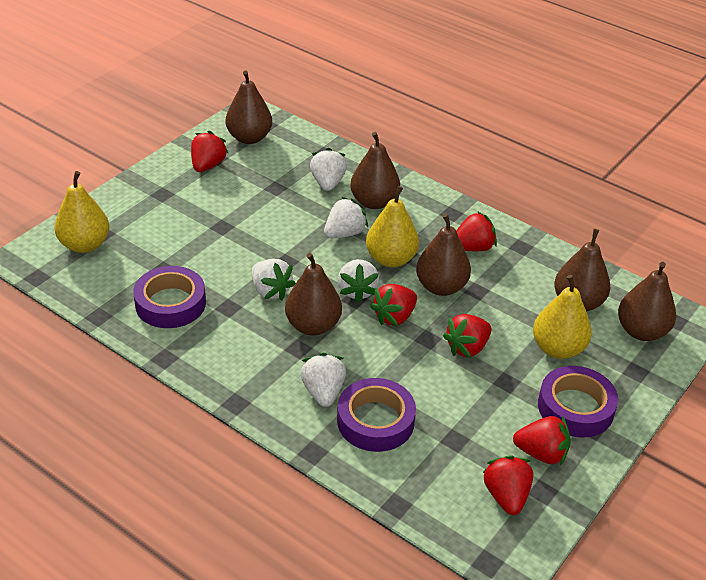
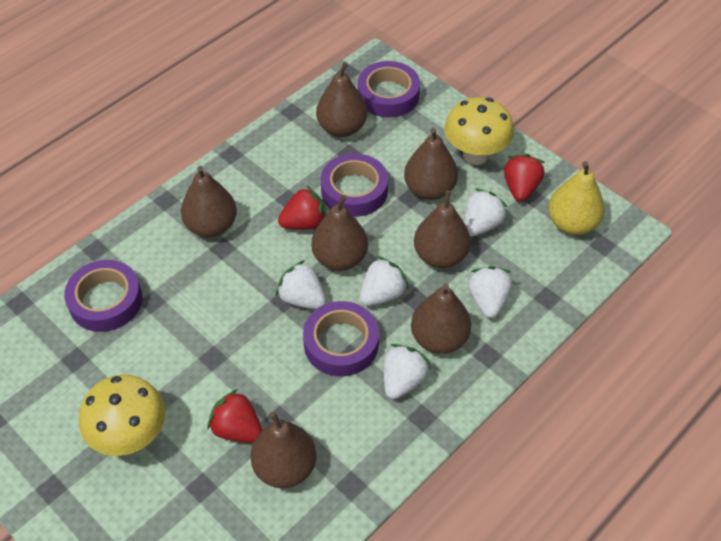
brown pear: 6 -> 7
purple tape: 3 -> 4
red strawberry: 6 -> 3
yellow mushroom: 0 -> 2
yellow pear: 3 -> 1

